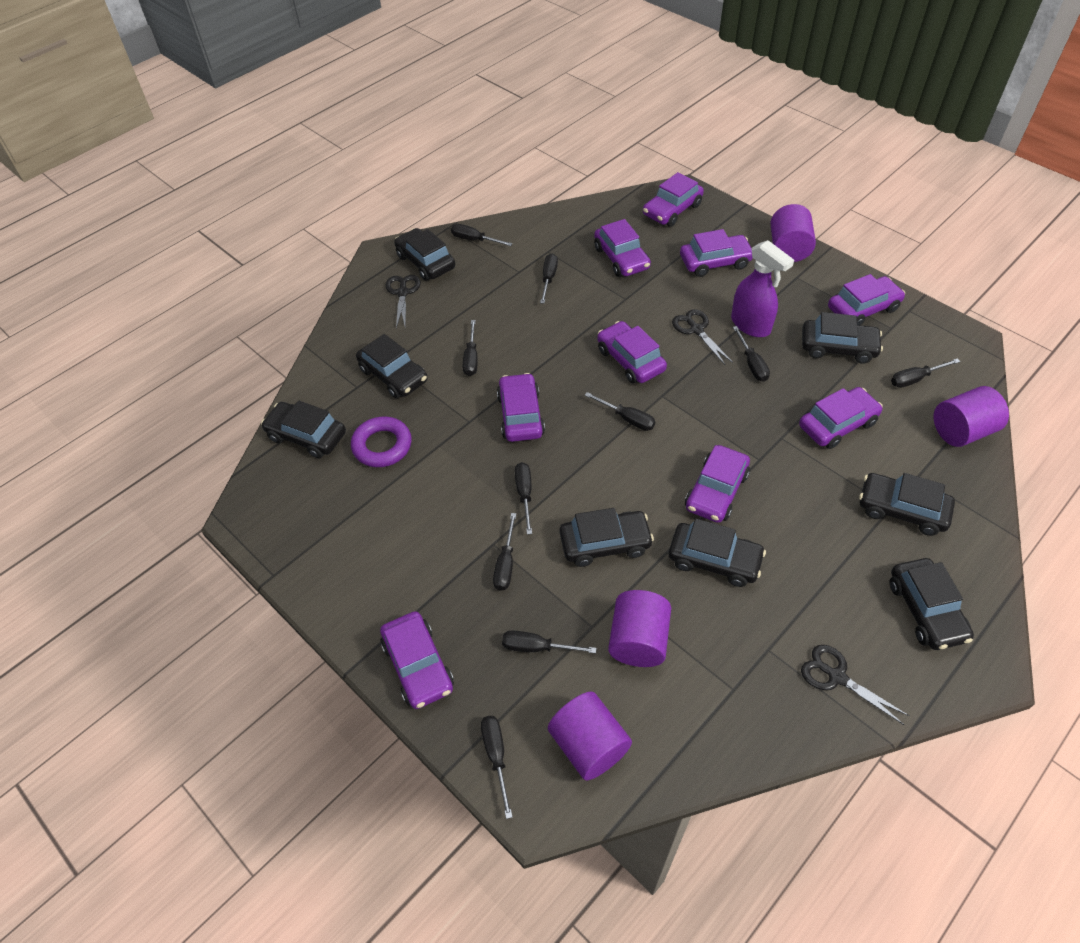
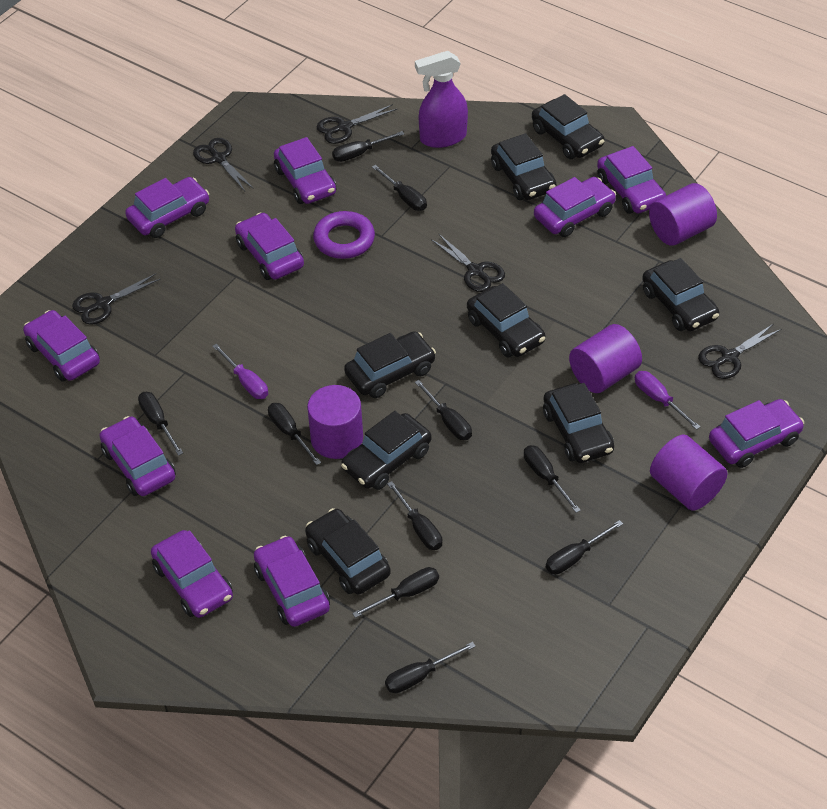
black scissors: 3 -> 5
purple car: 9 -> 10
purple screwdriver: 0 -> 2

